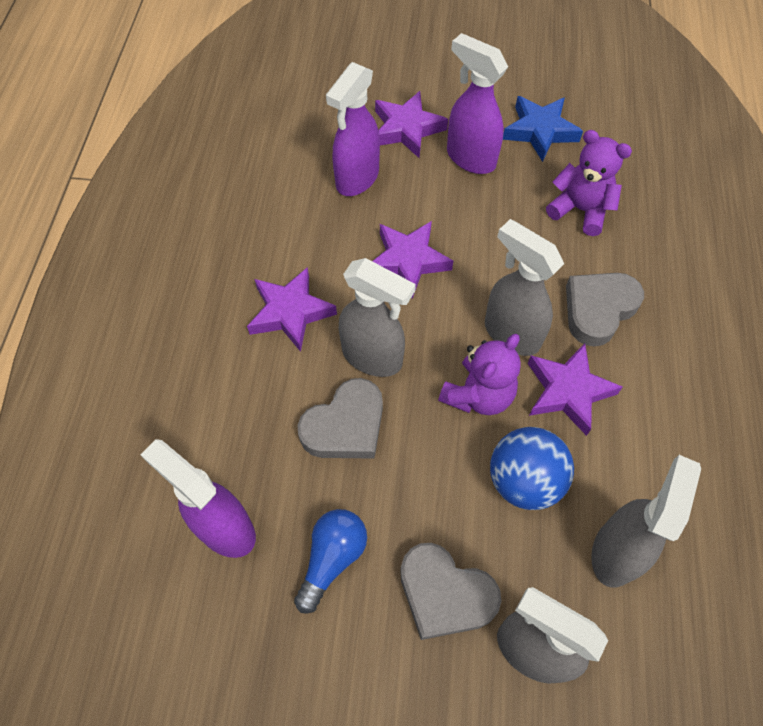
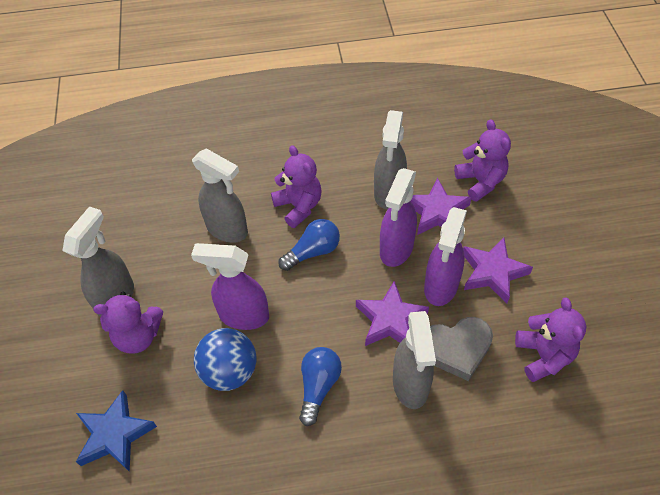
blue light bulb: 1 -> 2
grey heart: 3 -> 1
purple star: 4 -> 3
purple teddy bear: 2 -> 4

